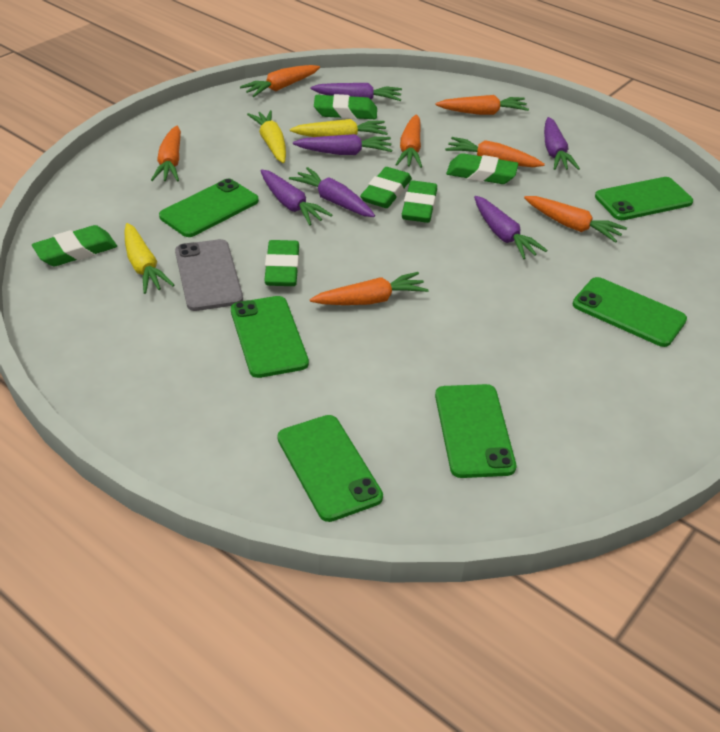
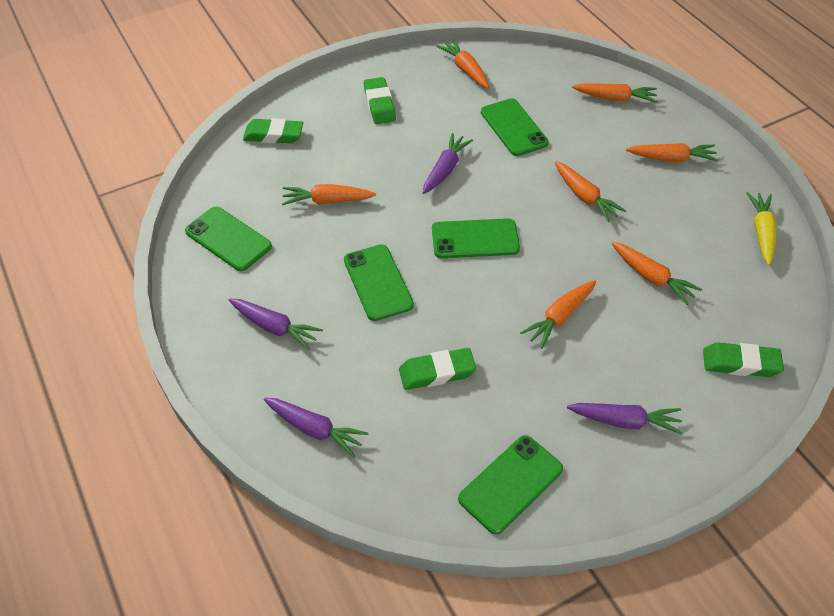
green eraser: 6 -> 4
green phone: 6 -> 5
grey phone: 1 -> 0
purple carrot: 6 -> 4
yellow carrot: 3 -> 1

